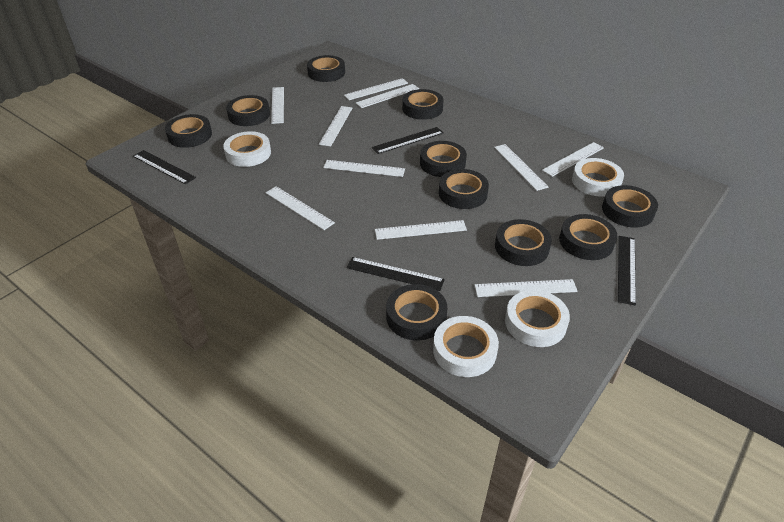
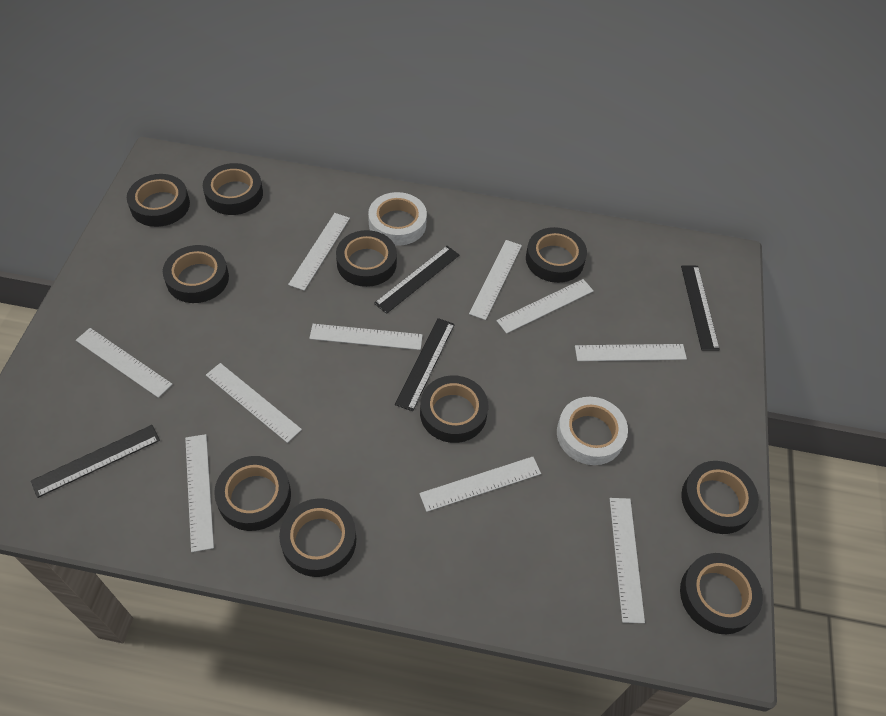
white tape: 4 -> 2

